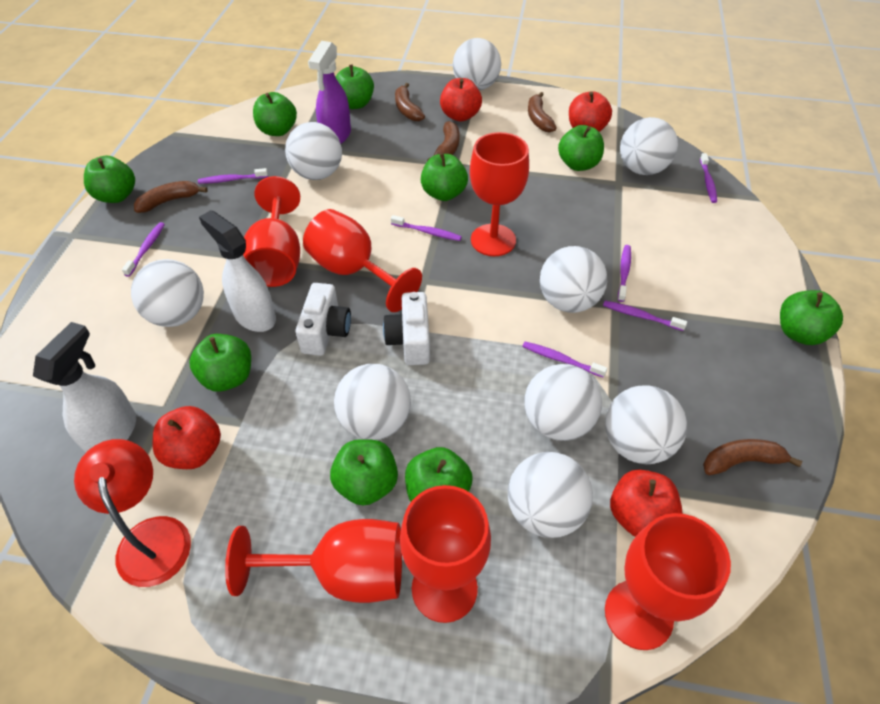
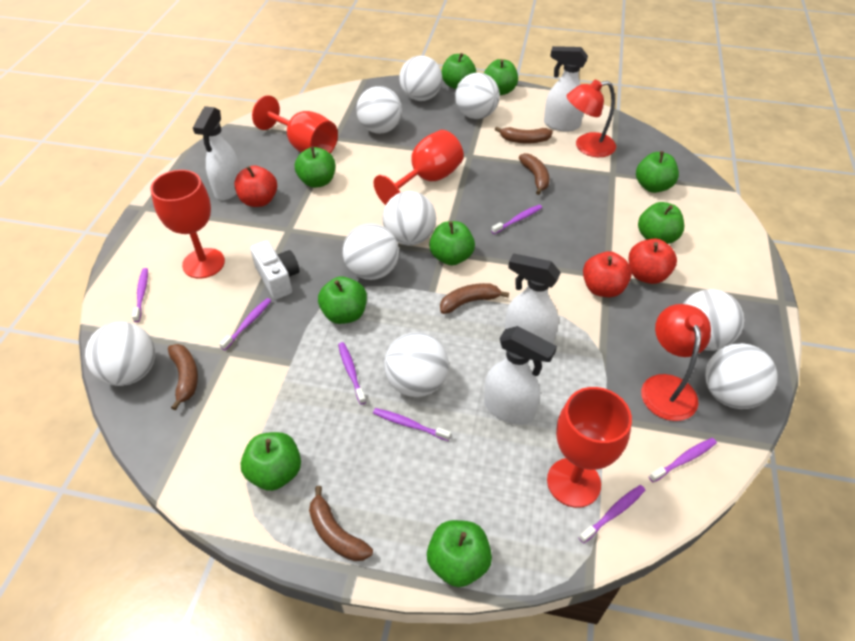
purple spray bottle: 1 -> 0
red apple: 4 -> 3
red goblet: 6 -> 4
red lamp: 1 -> 2
white camera: 2 -> 1
white spray bottle: 2 -> 4

